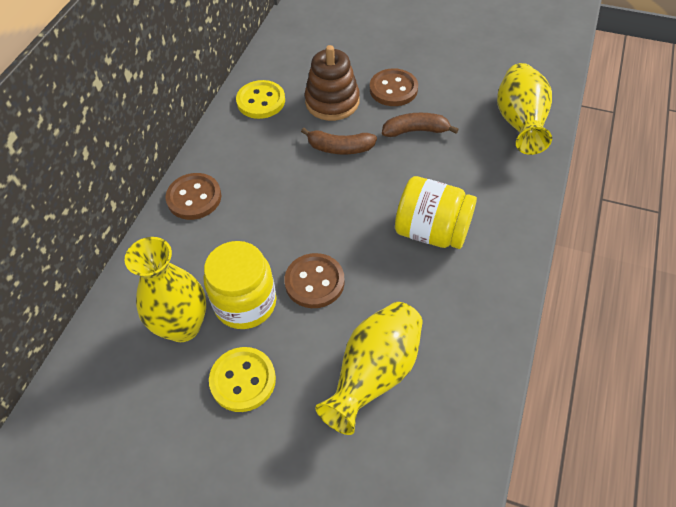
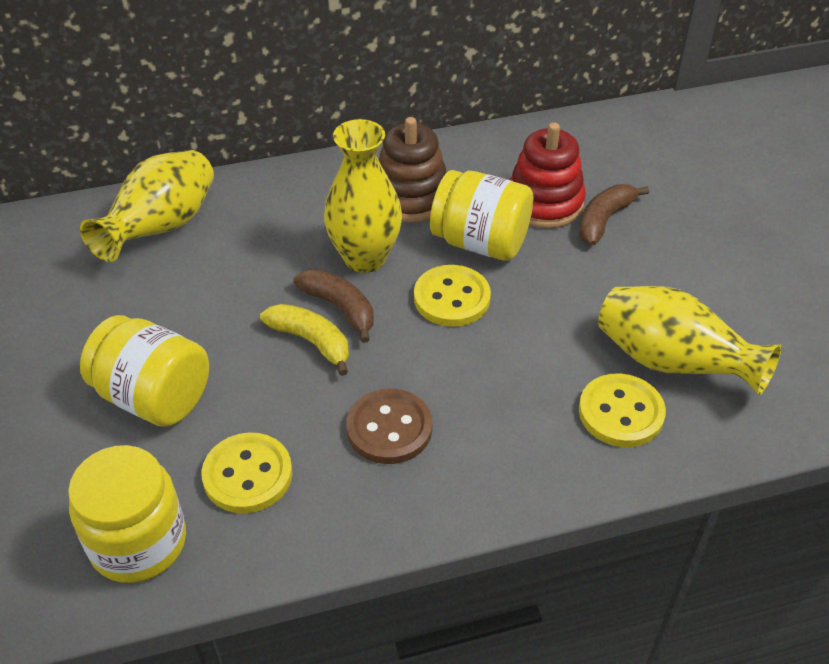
brown button: 3 -> 1
red stacking toy: 0 -> 1
yellow banana: 0 -> 1
yellow button: 2 -> 3
yellow jar: 2 -> 3

